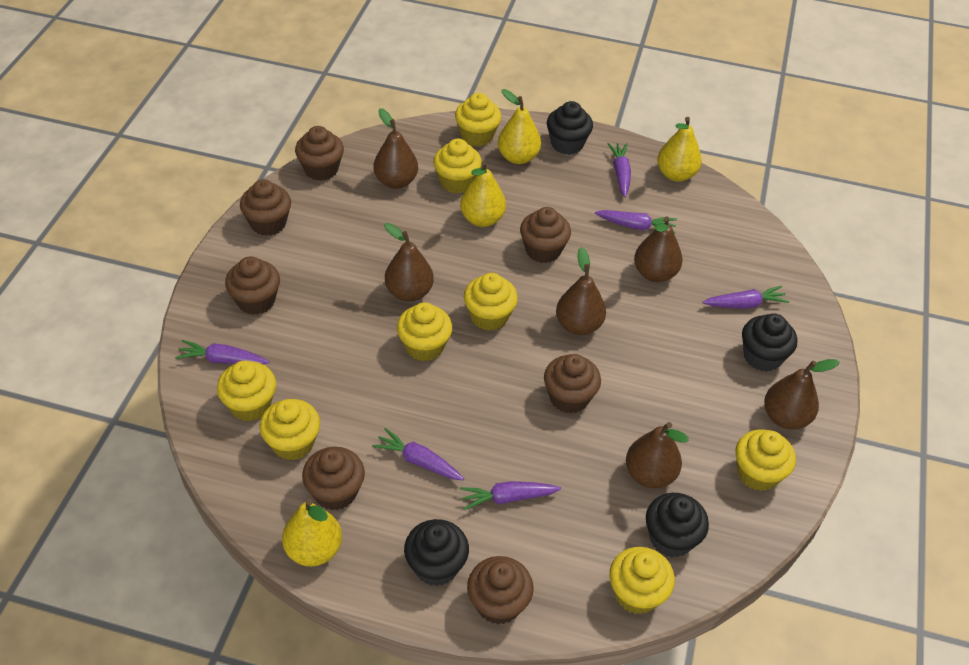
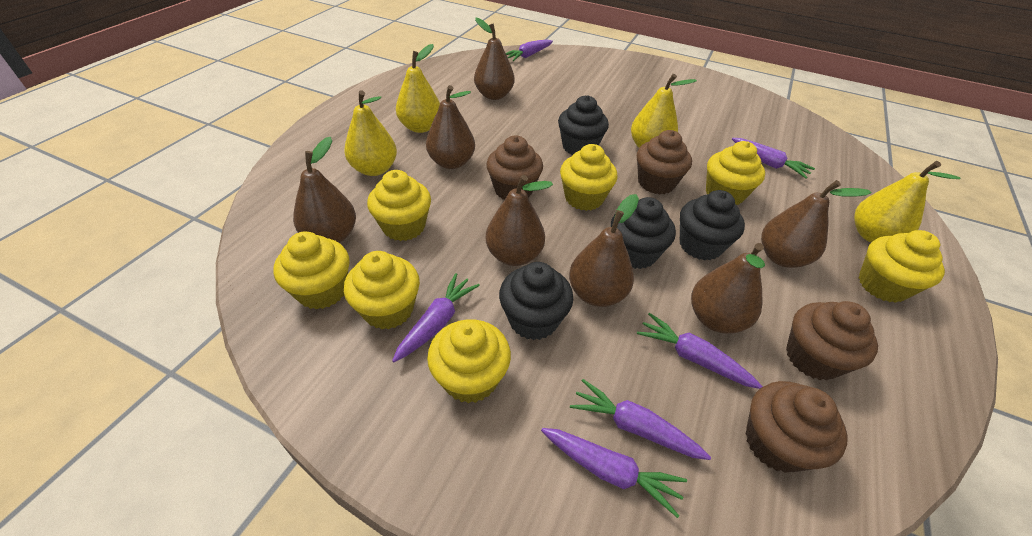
brown cupcake: 7 -> 4
brown pear: 6 -> 7
yellow cupcake: 8 -> 7

